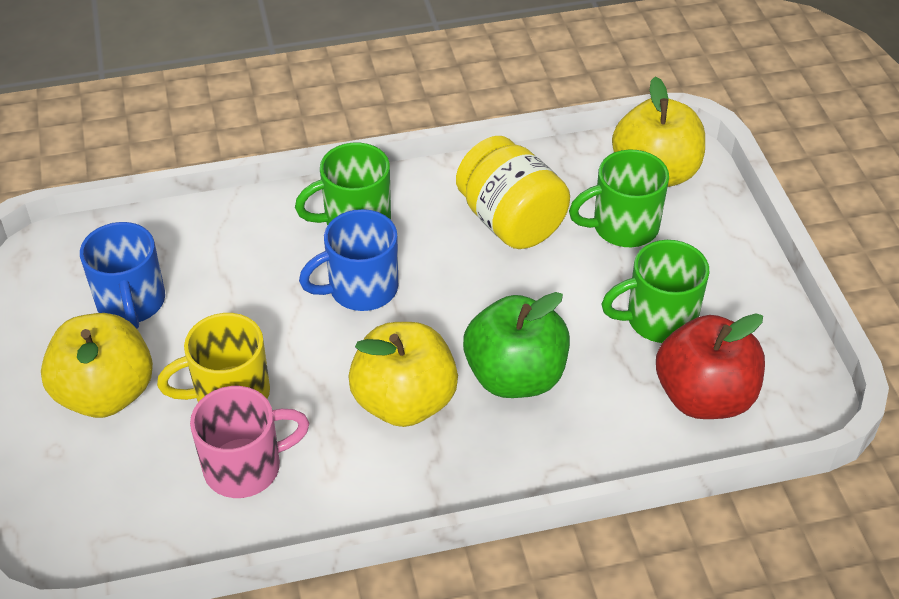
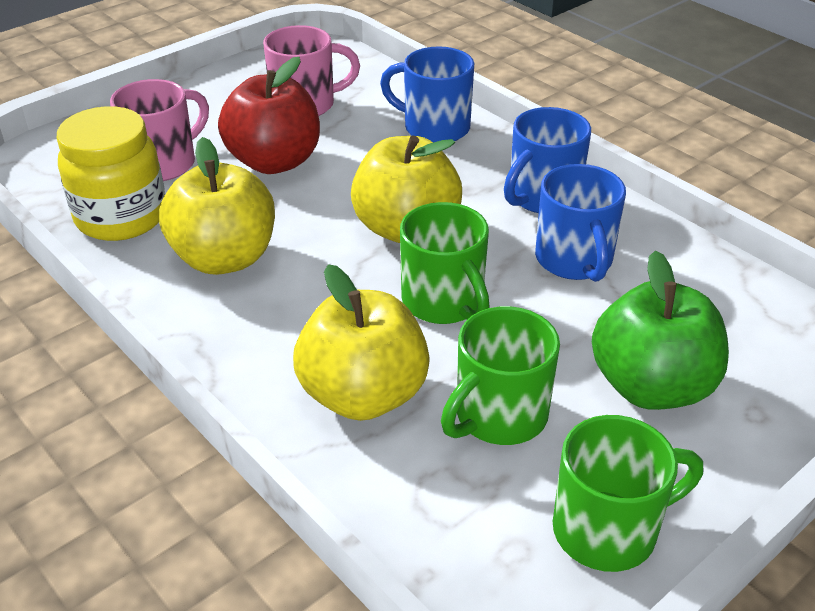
blue mug: 2 -> 3
pink mug: 1 -> 2
yellow mug: 1 -> 0

